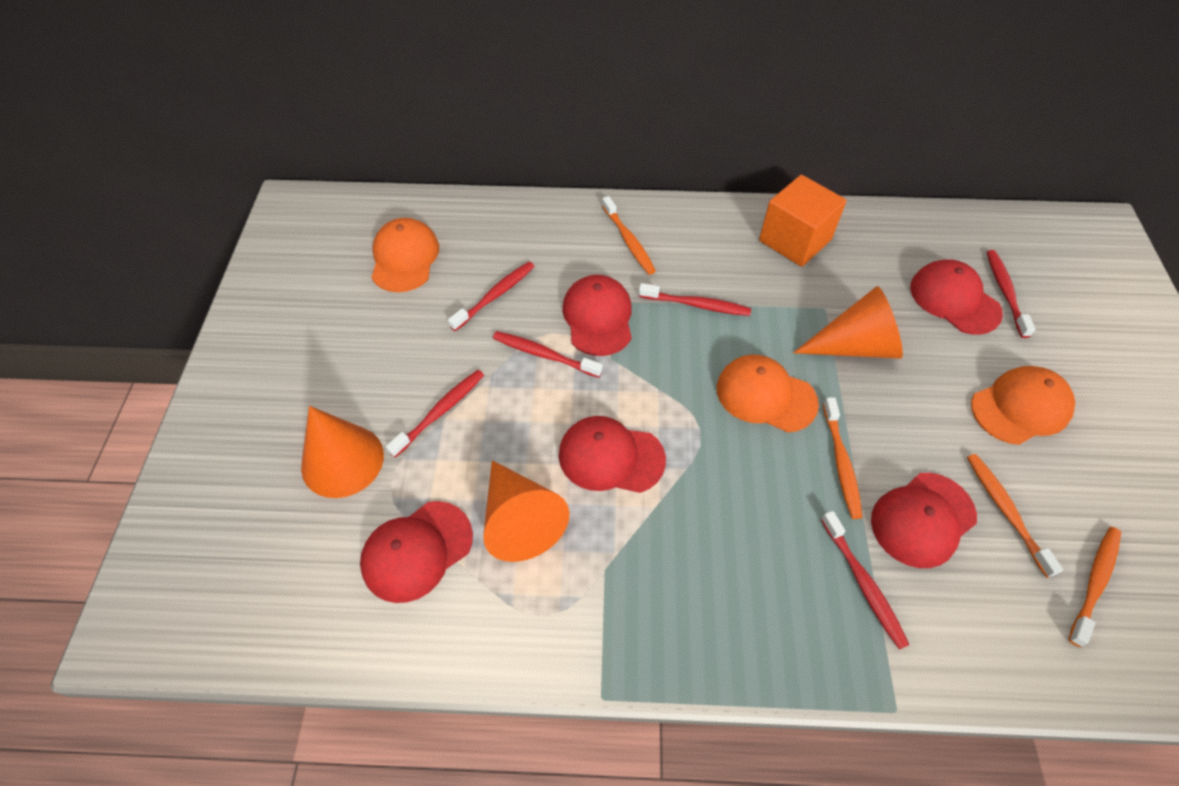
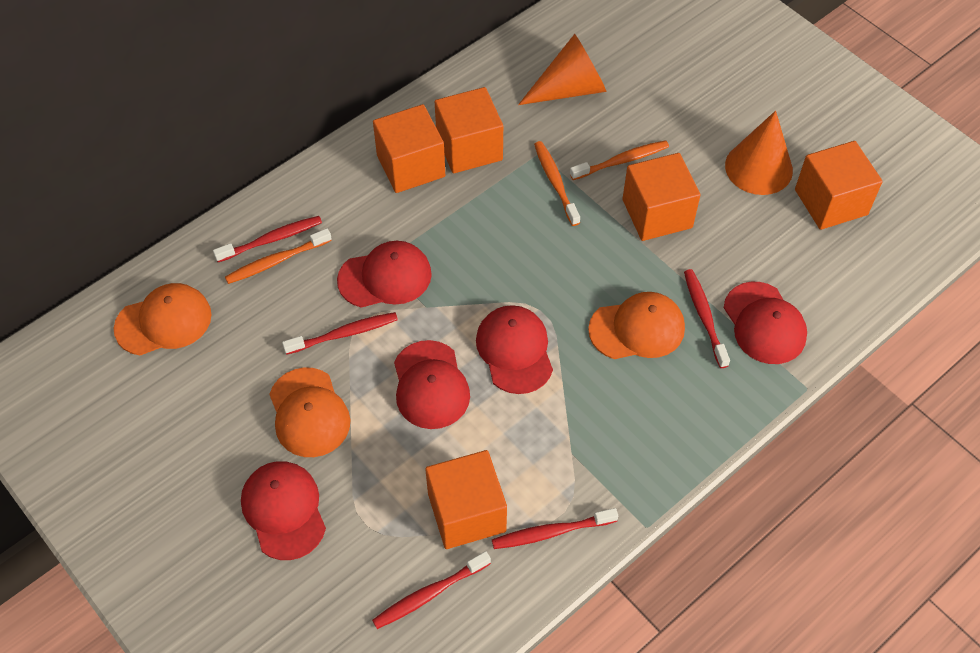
orange cone: 3 -> 2
orange cube: 1 -> 5
orange toothbrush: 4 -> 3
red toothbrush: 6 -> 5

